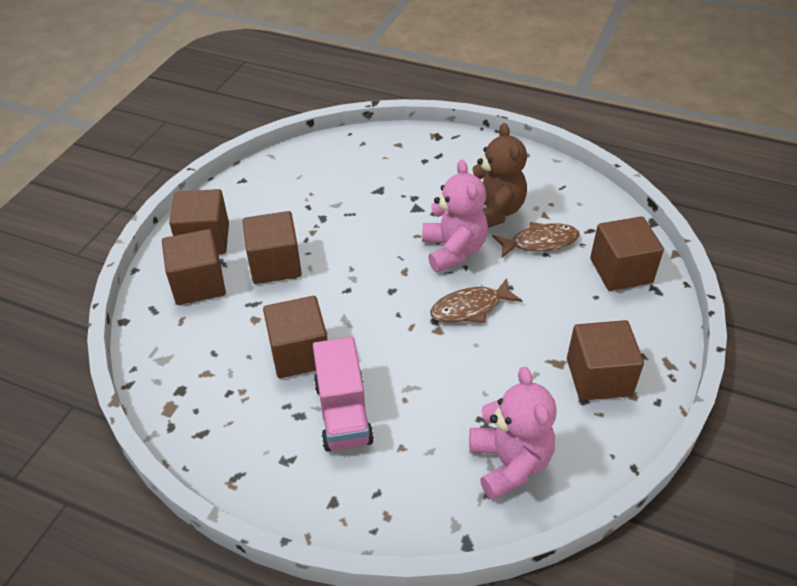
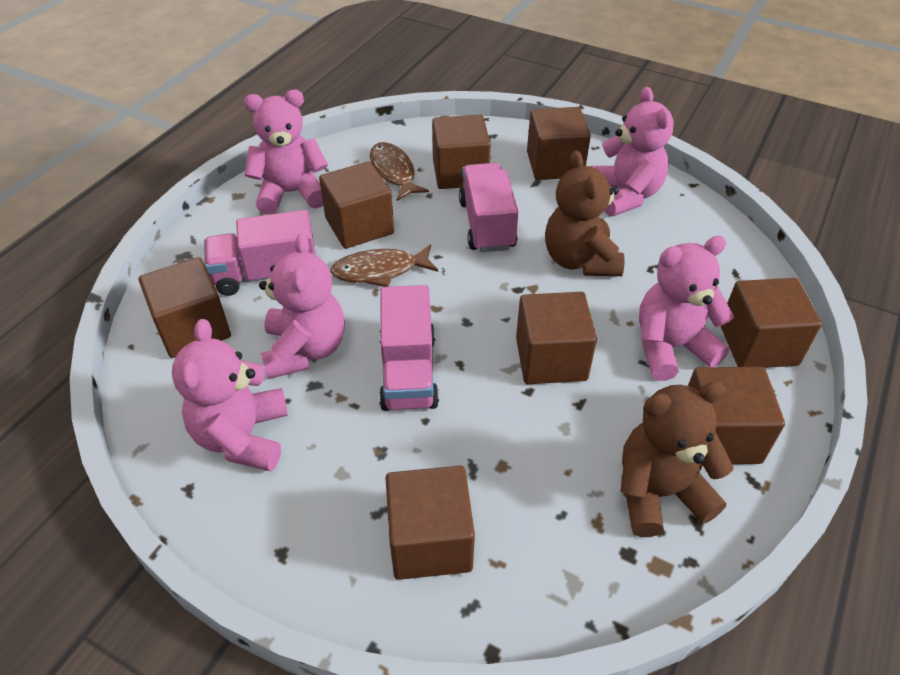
brown cube: 6 -> 8
brown teddy bear: 1 -> 2
pink teddy bear: 2 -> 5
pink truck: 1 -> 3

